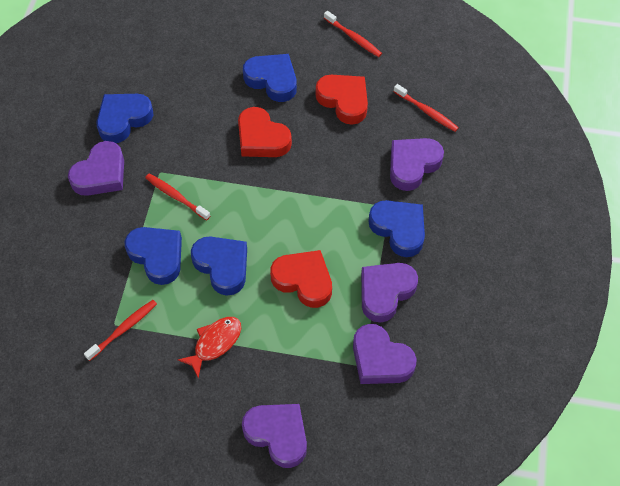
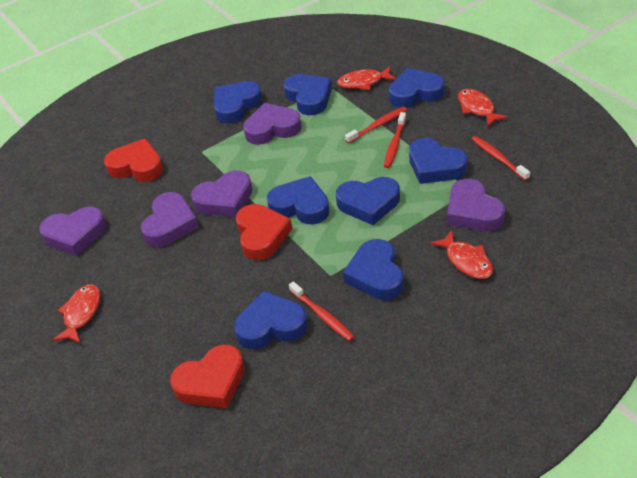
blue heart: 5 -> 8
red fish: 1 -> 4

